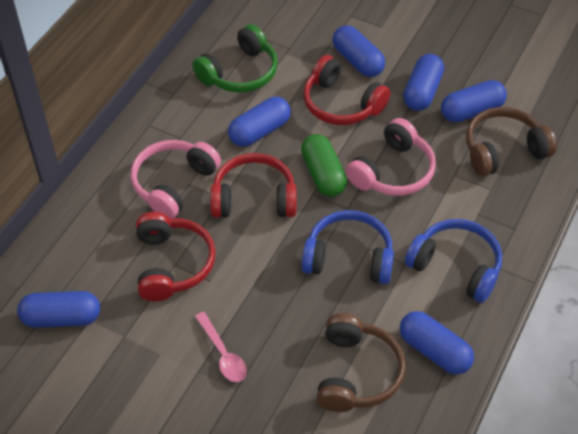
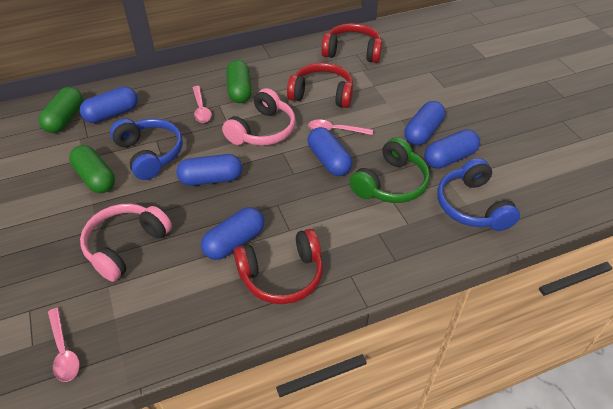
brown headphones: 2 -> 0
green capsule: 1 -> 3
pink spoon: 1 -> 3

